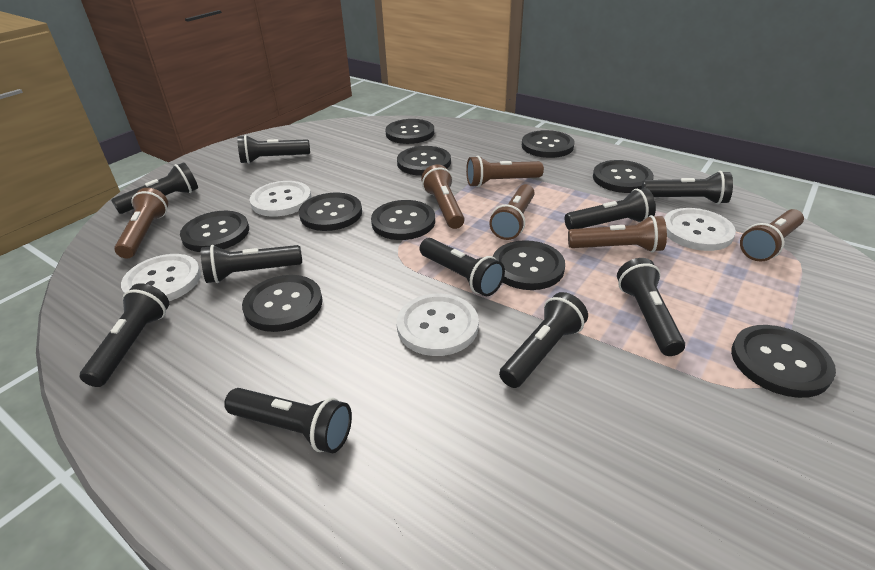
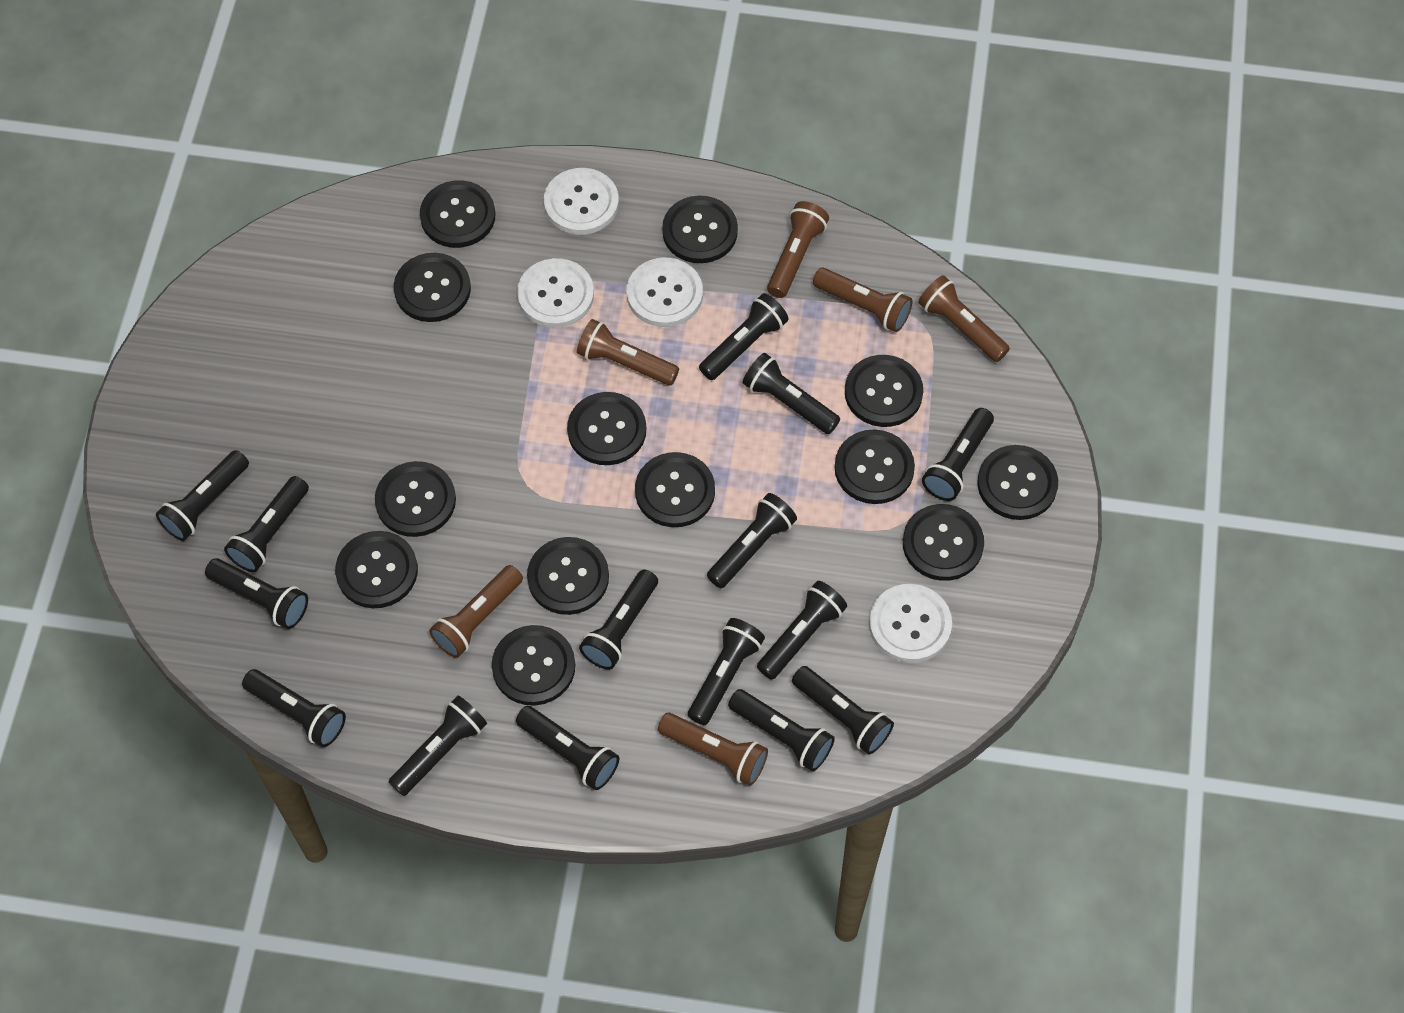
black button: 10 -> 13
black flashlight: 10 -> 15

